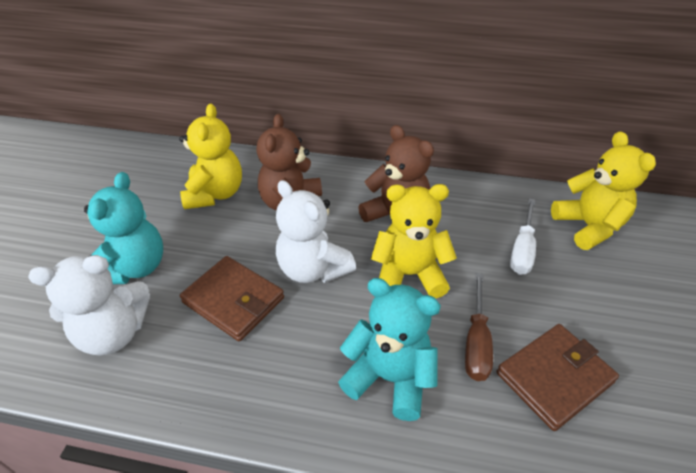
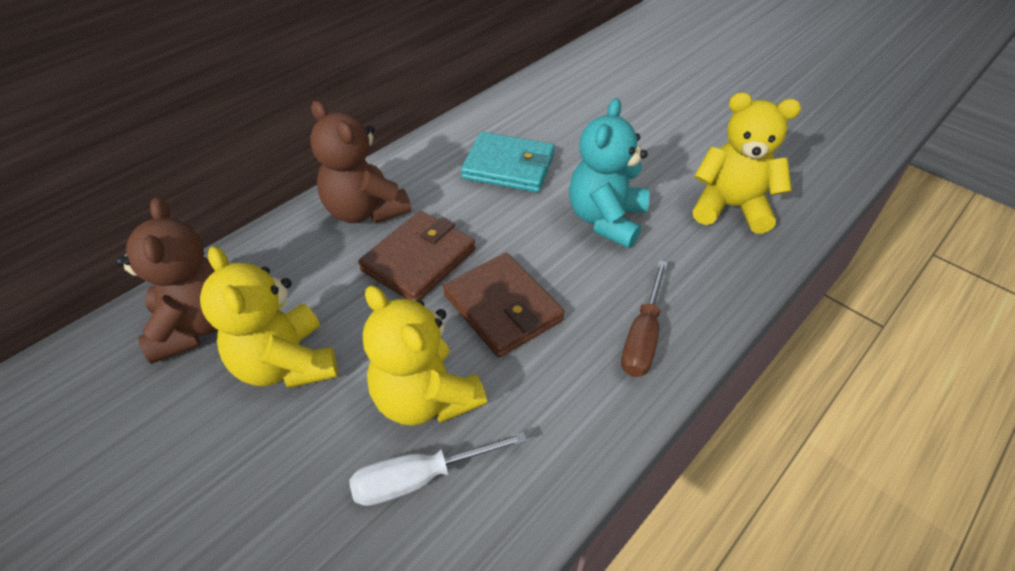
turquoise teddy bear: 2 -> 1
turquoise wallet: 0 -> 1
white teddy bear: 2 -> 0

